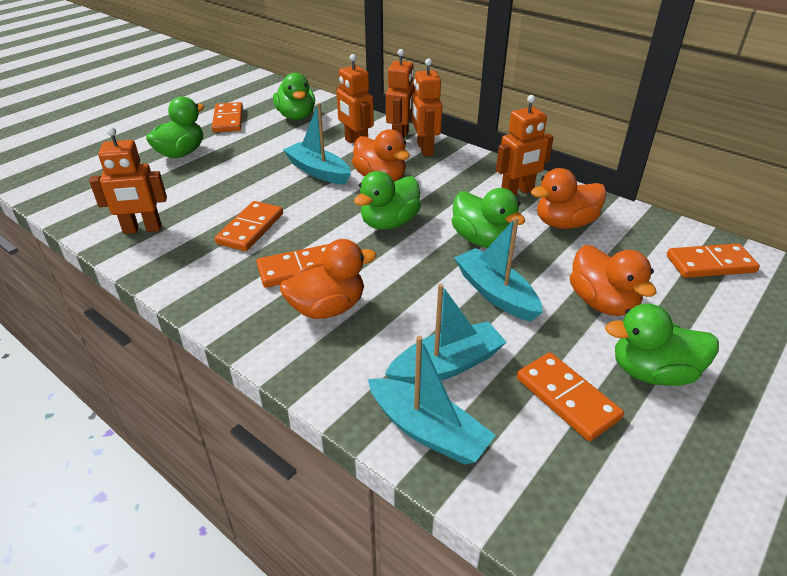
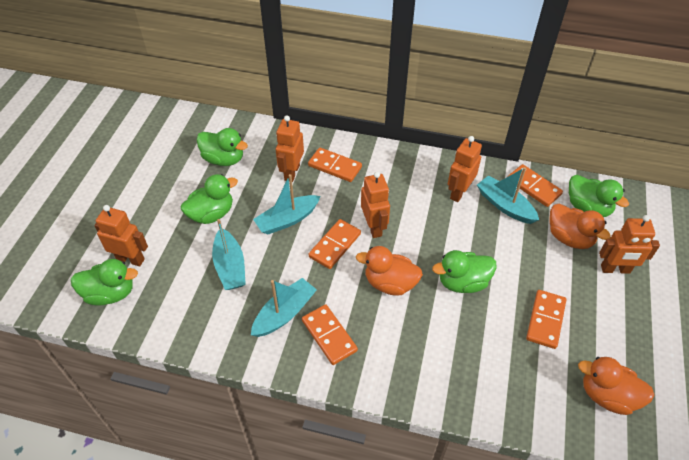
orange duck: 4 -> 3

